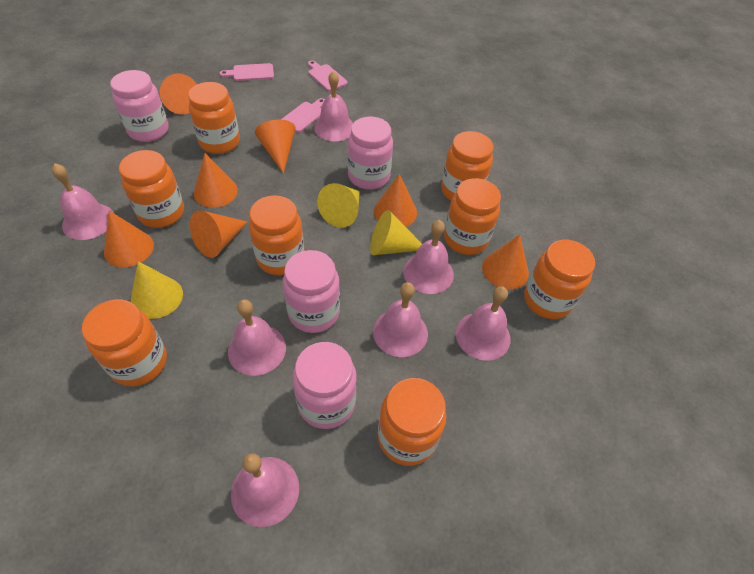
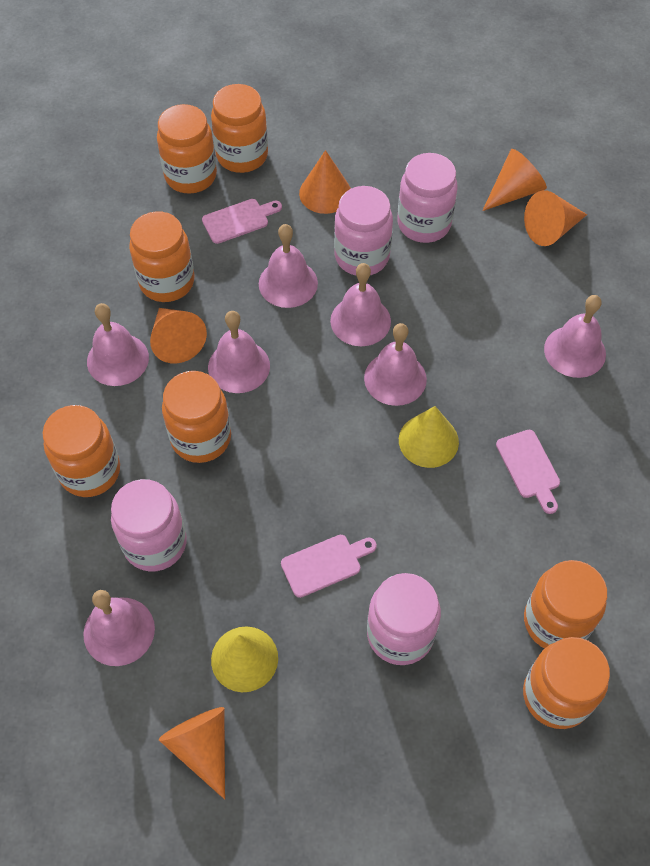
orange cone: 7 -> 5
orange jar: 8 -> 7
yellow cone: 3 -> 2

